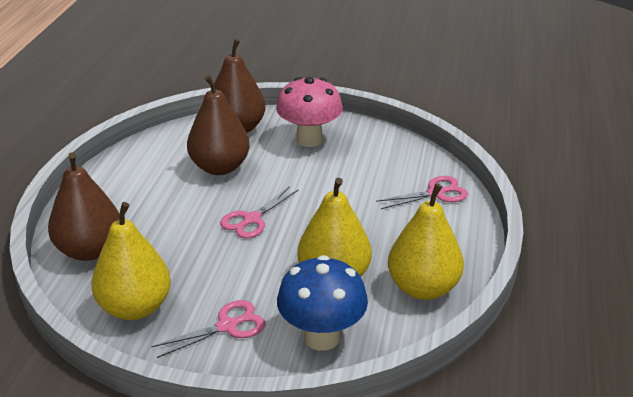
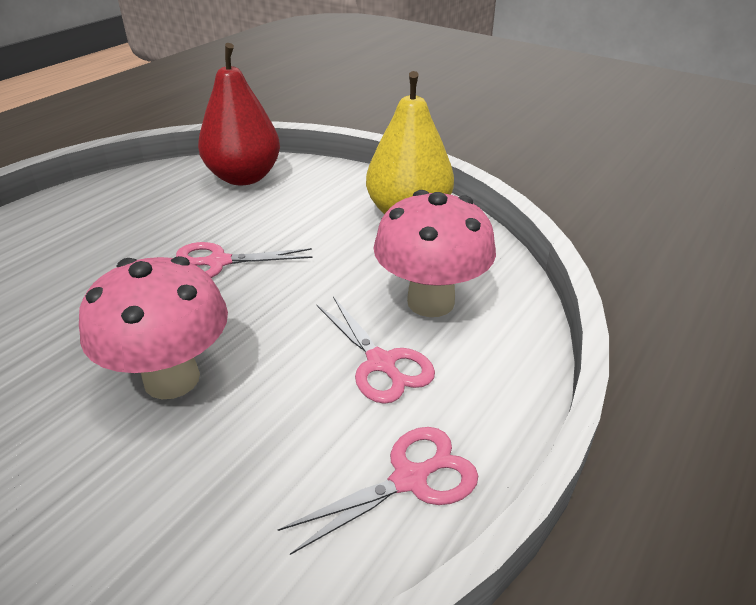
blue mushroom: 1 -> 0
brown pear: 3 -> 0
pink mushroom: 1 -> 2
red pear: 0 -> 1
yellow pear: 3 -> 1

